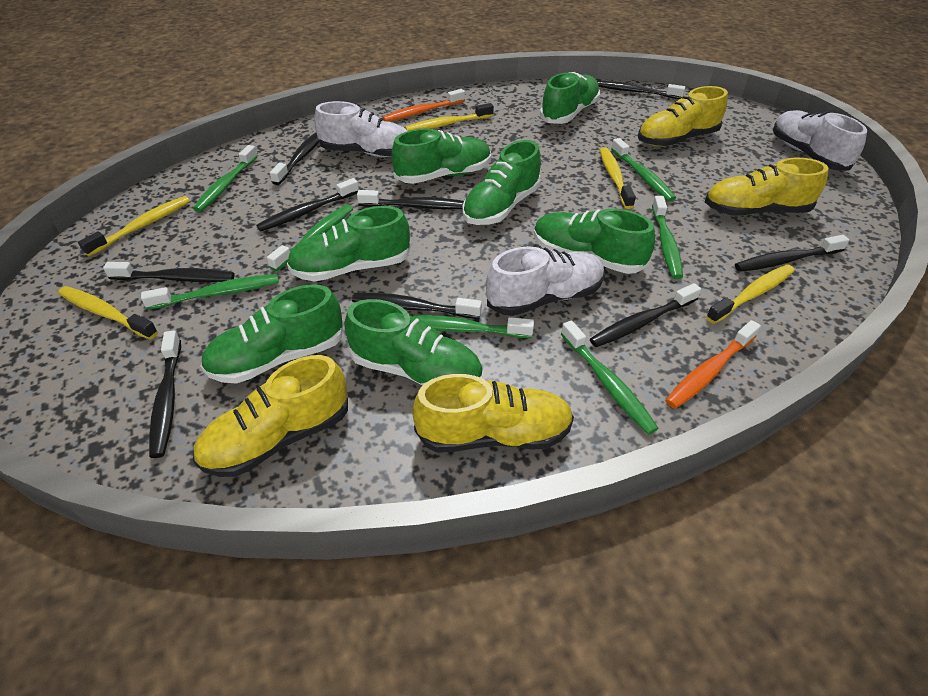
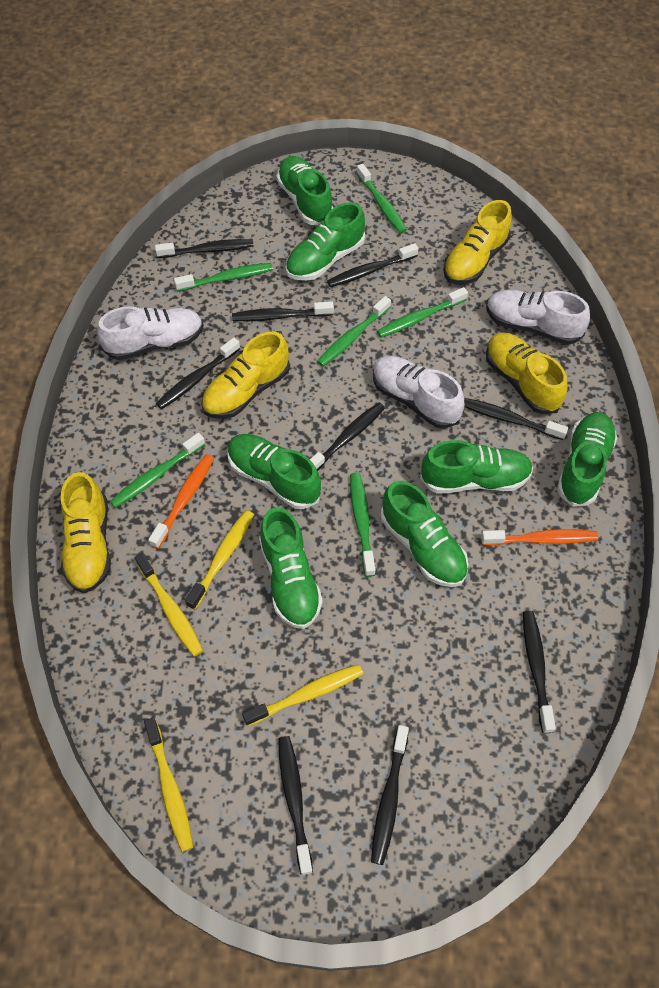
green toothbrush: 7 -> 6
yellow toothbrush: 5 -> 4

